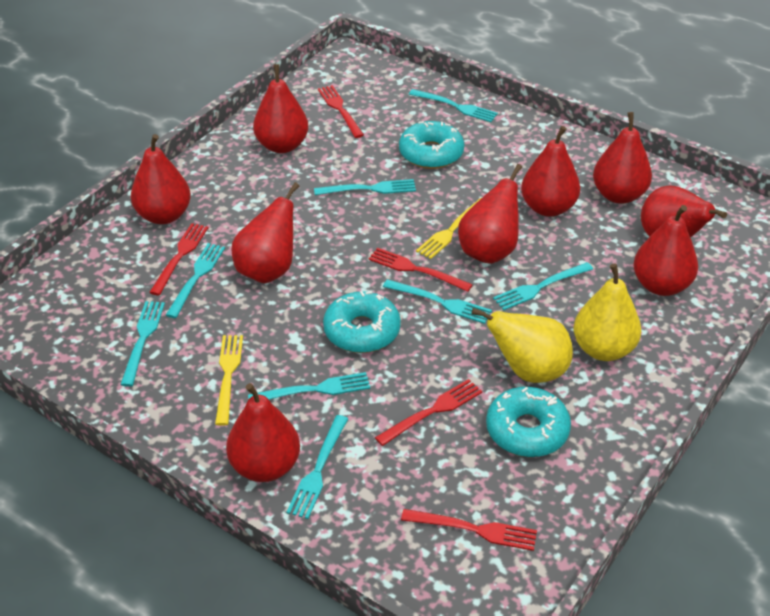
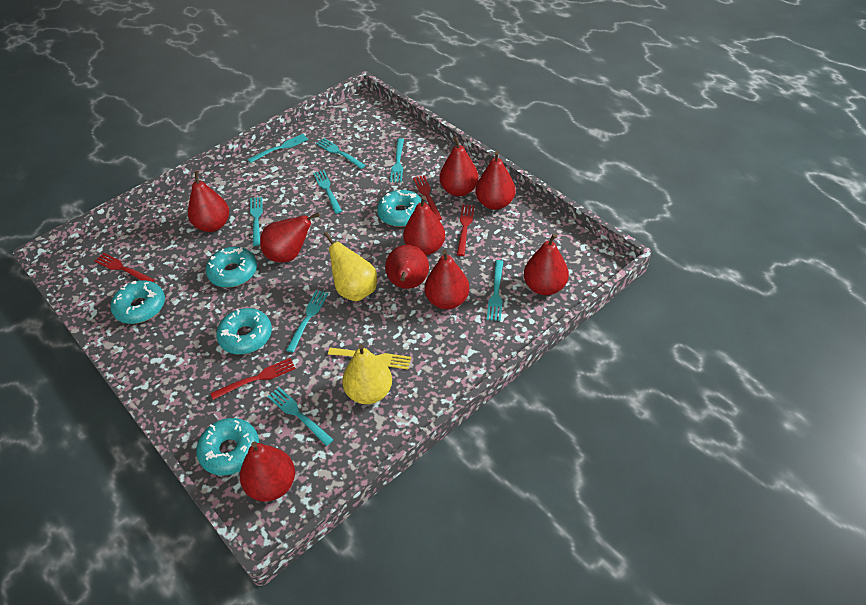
red fork: 5 -> 4
turquoise donut: 3 -> 5
yellow fork: 2 -> 1

